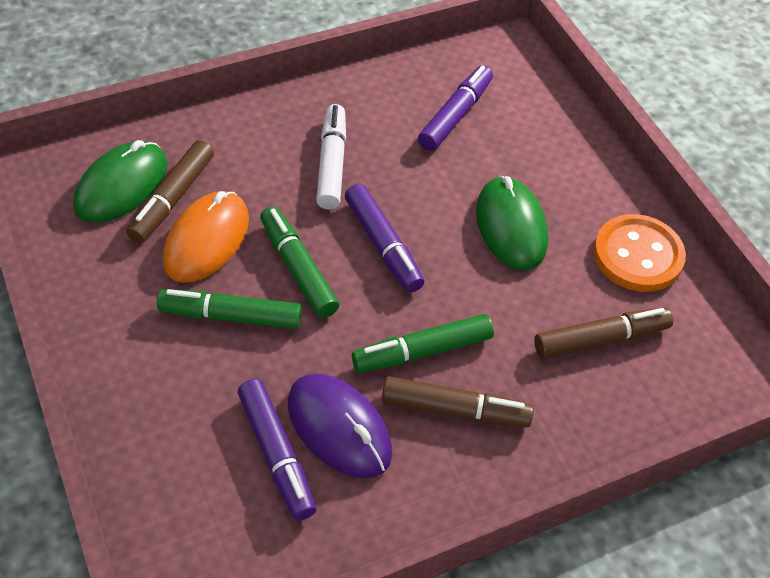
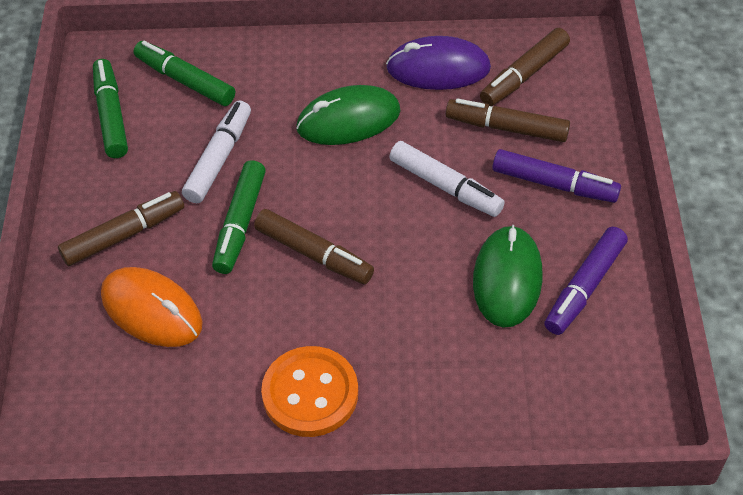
brown marker: 3 -> 4
purple marker: 3 -> 2
white marker: 1 -> 2

